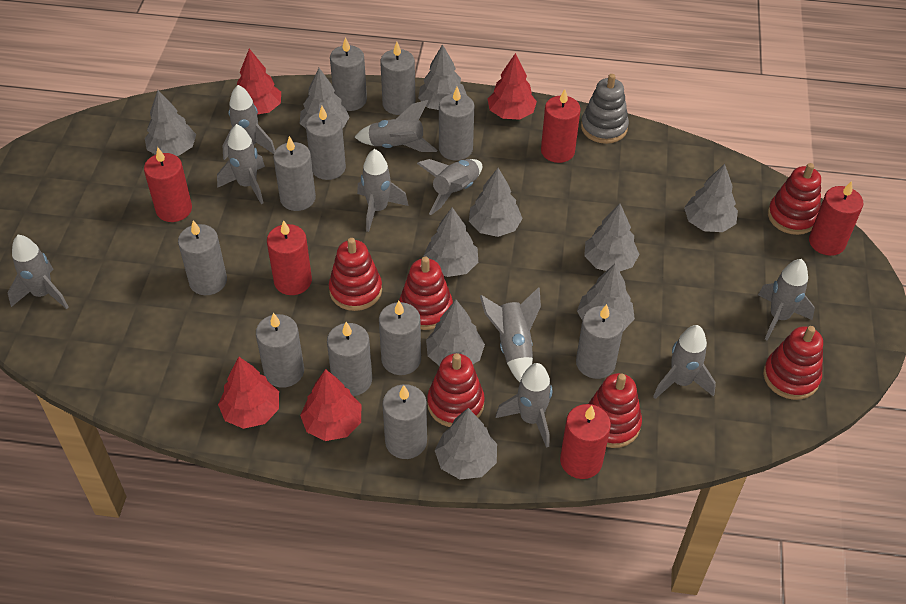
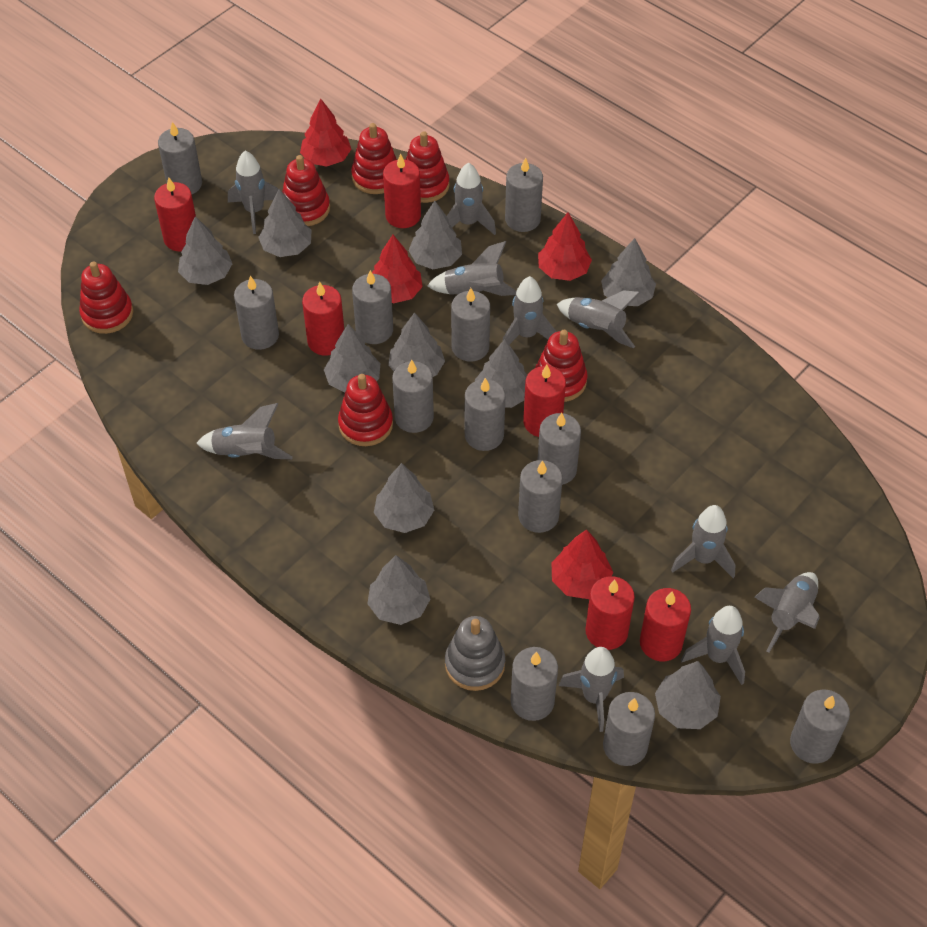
grey candle: 11 -> 12
red candle: 5 -> 6

